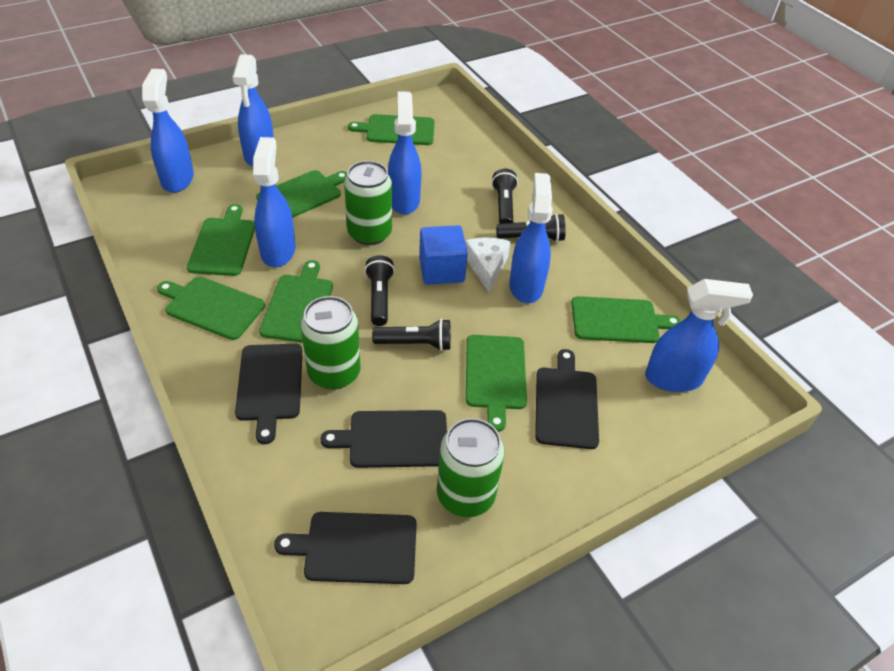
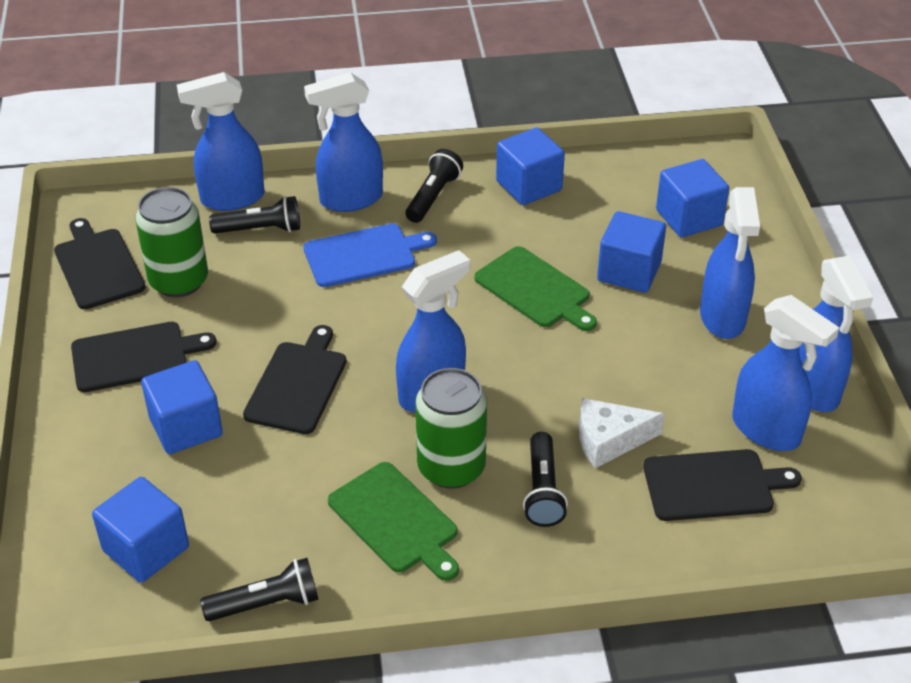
blue cube: 1 -> 5
blue cutting board: 0 -> 1
green can: 3 -> 2
green cutting board: 7 -> 2

